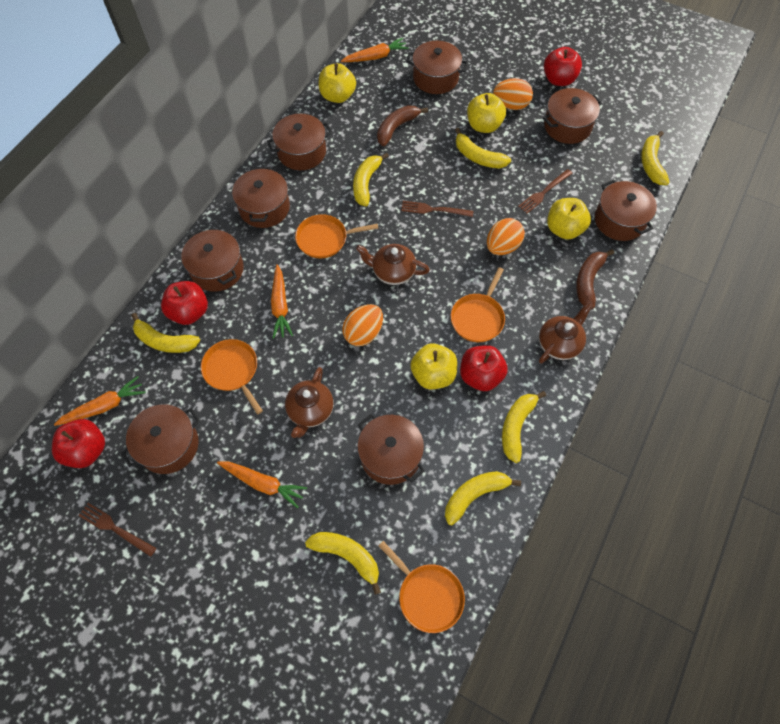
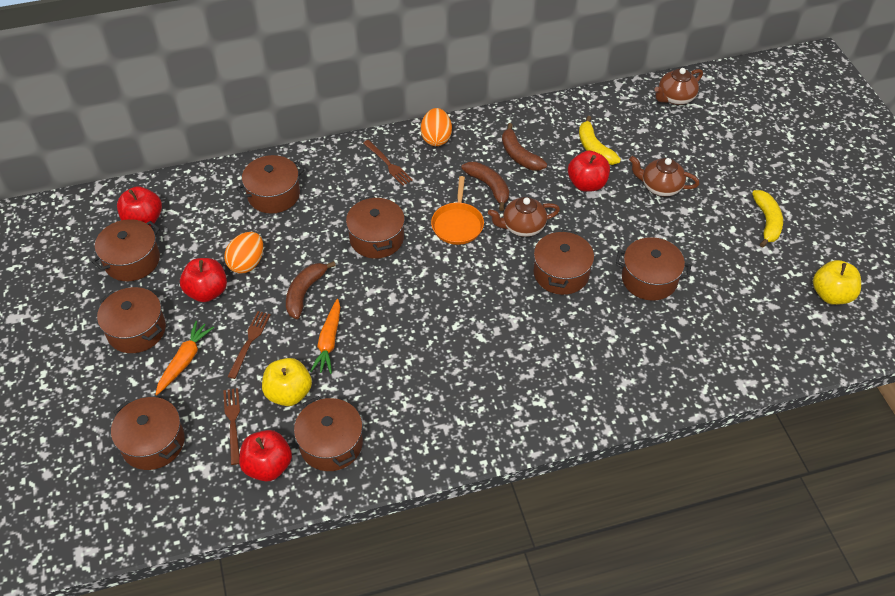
brown banana: 2 -> 3
orange carrot: 4 -> 2
orange egg: 3 -> 2
orange pan: 4 -> 1
yellow apple: 4 -> 2
yellow banana: 7 -> 2

